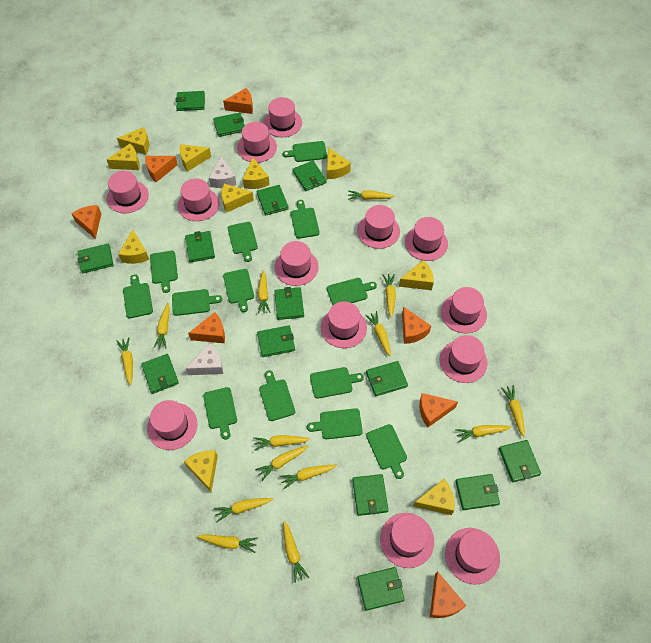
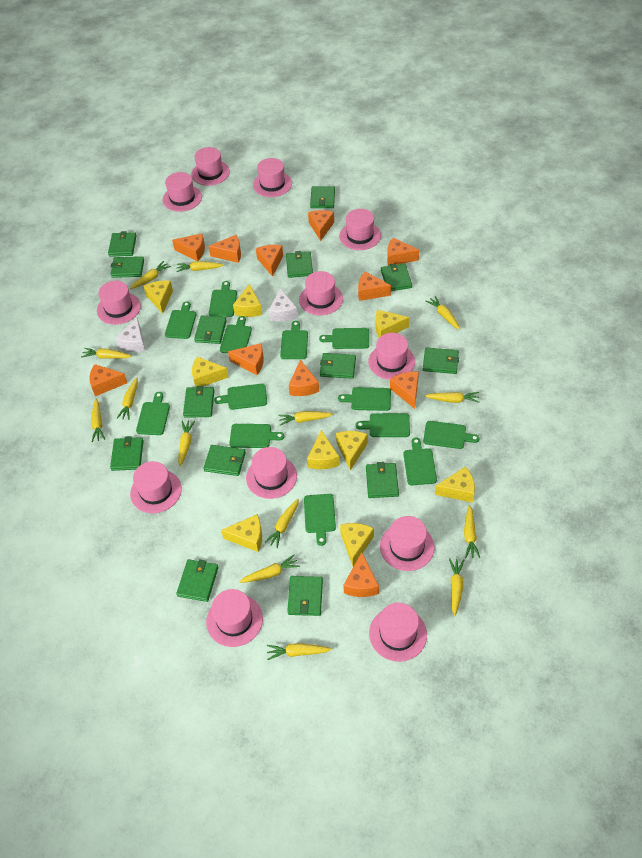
orange cheese: 7 -> 11
pink hat: 13 -> 12
yellow cheese: 10 -> 9

